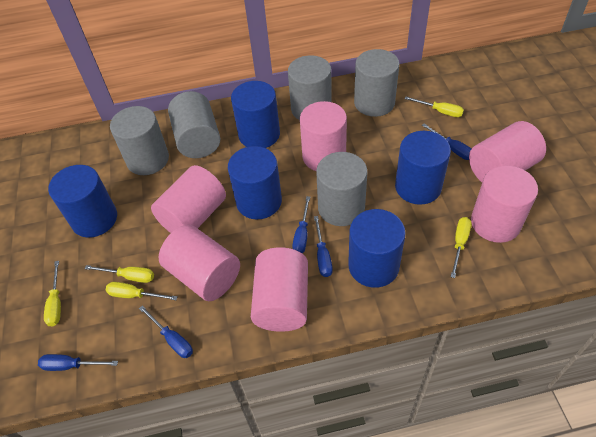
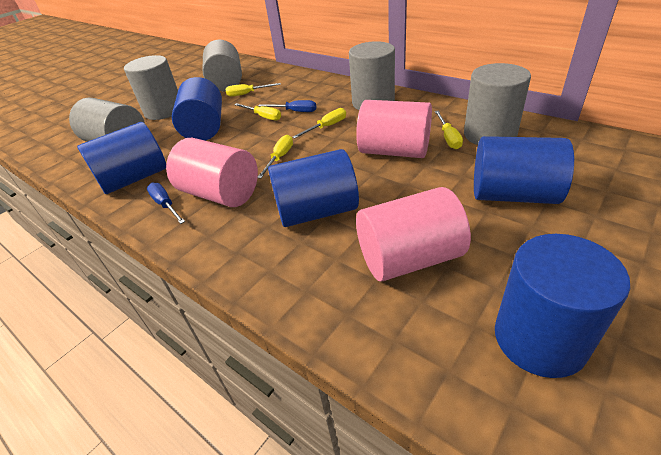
blue screwdriver: 5 -> 2
pink cylinder: 6 -> 3

